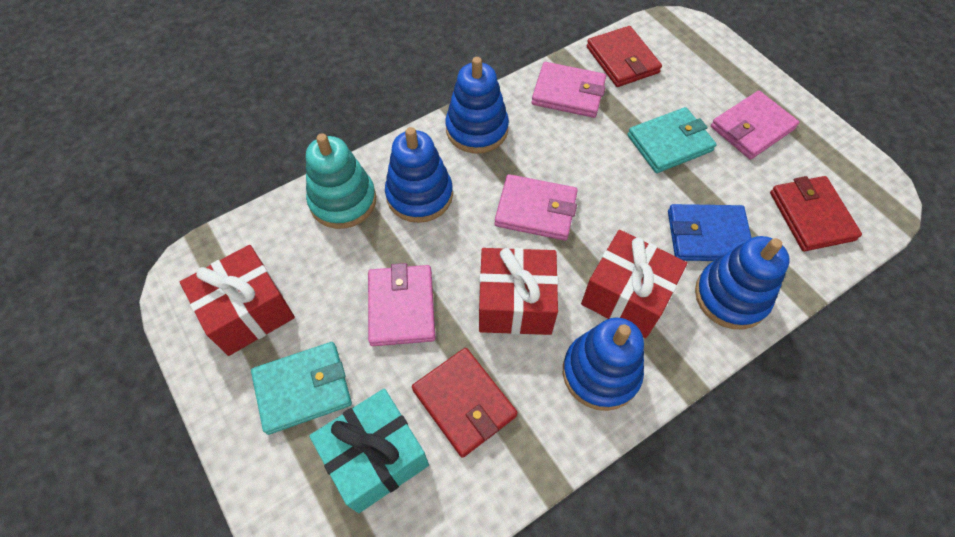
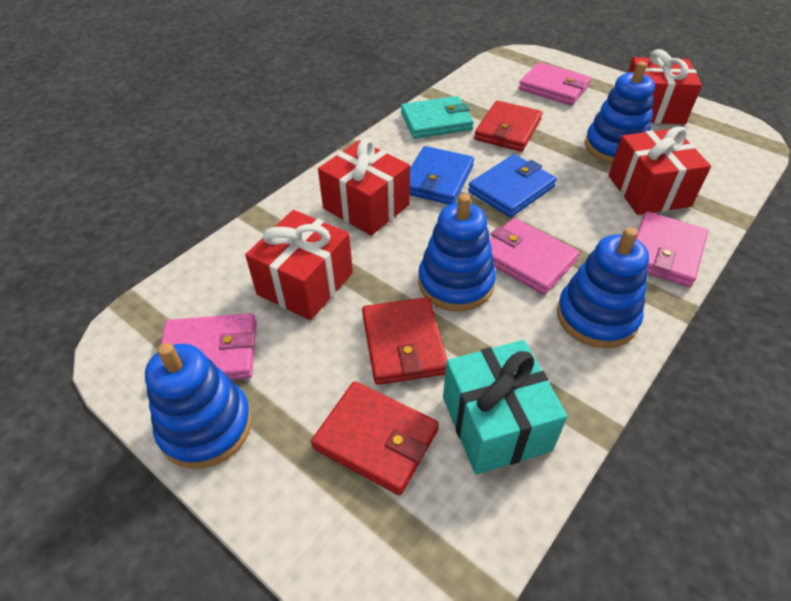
blue wallet: 1 -> 2
red gift: 3 -> 4
turquoise stacking toy: 1 -> 0
turquoise wallet: 2 -> 1

